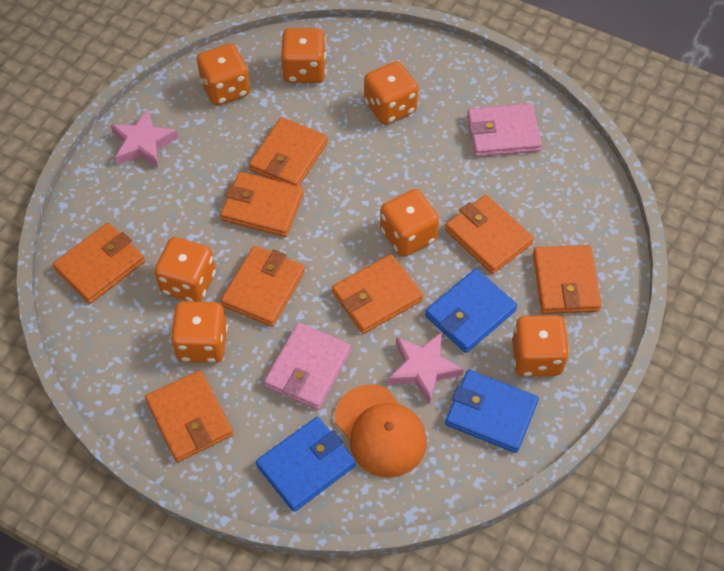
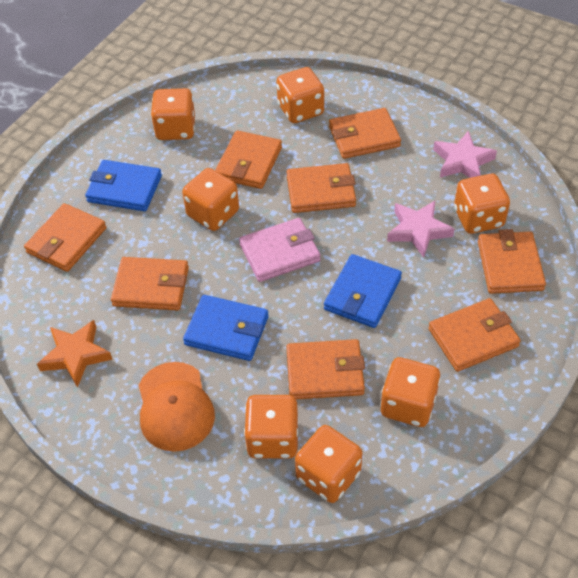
orange star: 0 -> 1
pink wallet: 2 -> 1

